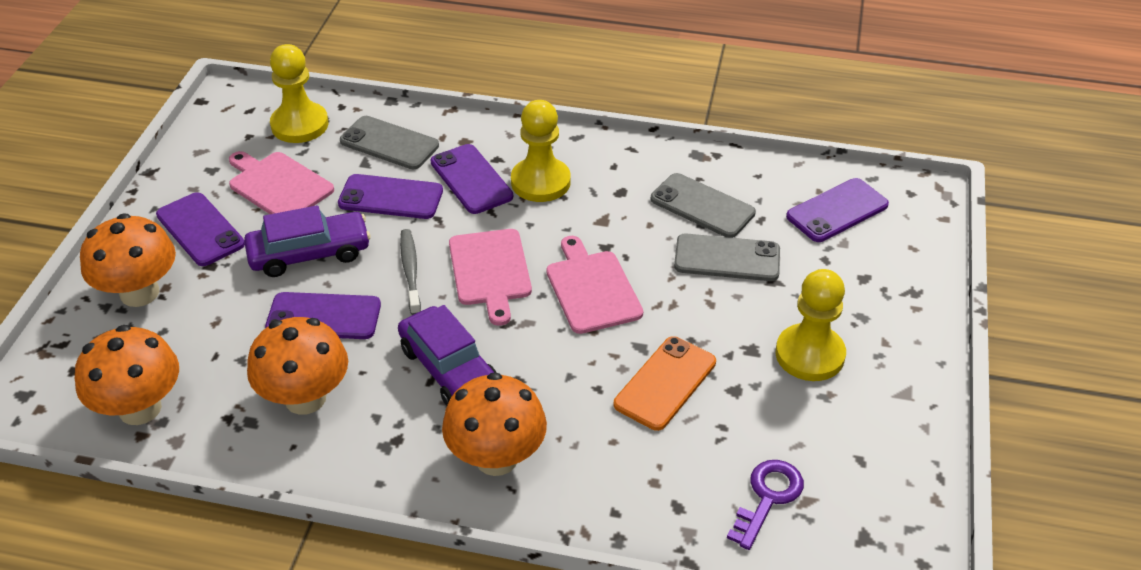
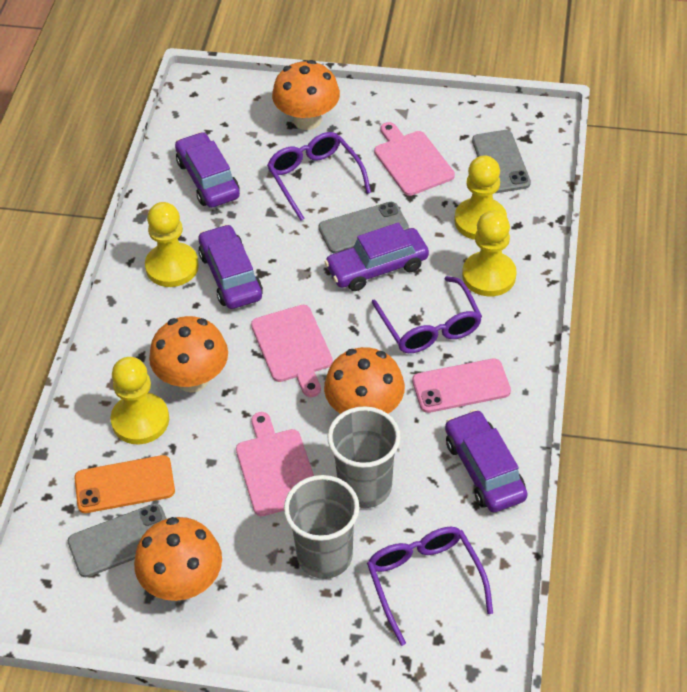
grey cup: 0 -> 2
grey toothbrush: 1 -> 0
pink phone: 0 -> 1
purple car: 2 -> 4
purple glasses: 0 -> 3
purple key: 1 -> 0
purple phone: 5 -> 0
yellow pawn: 3 -> 4

